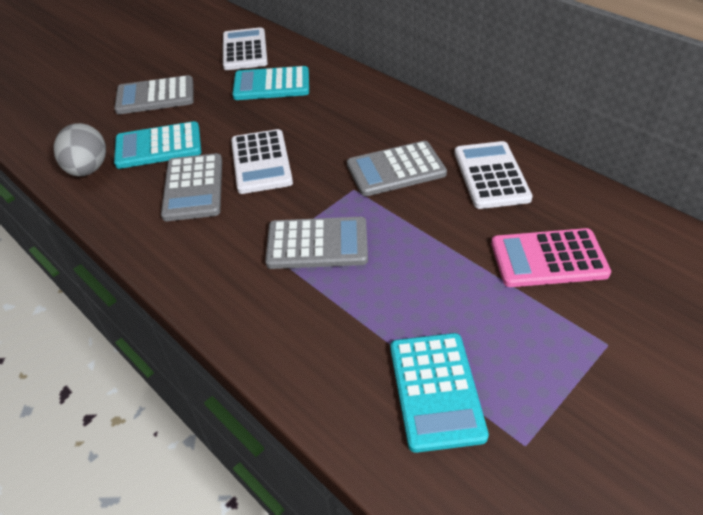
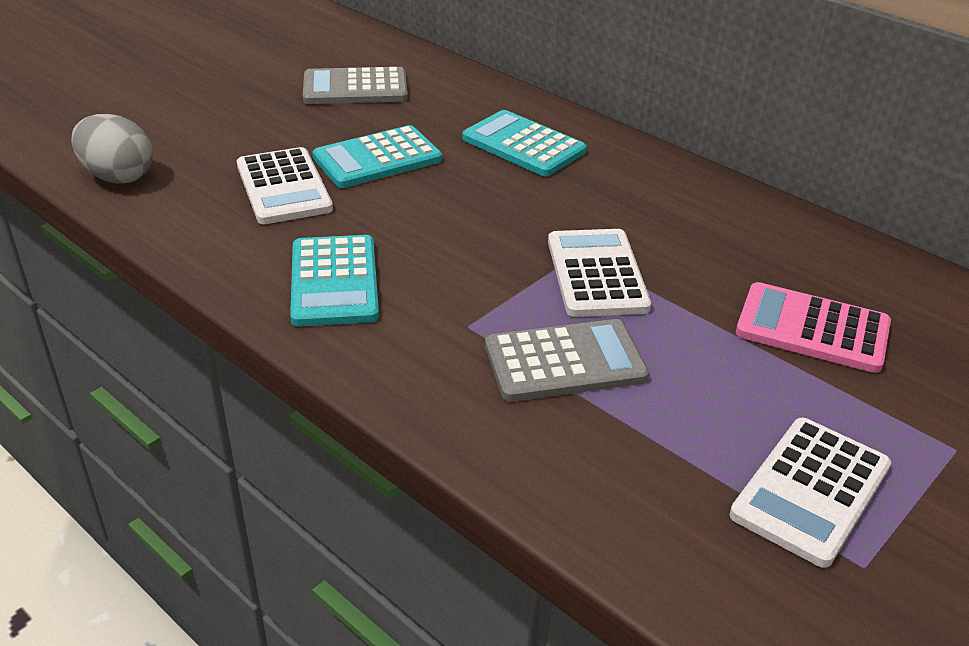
grey calculator: 4 -> 2

